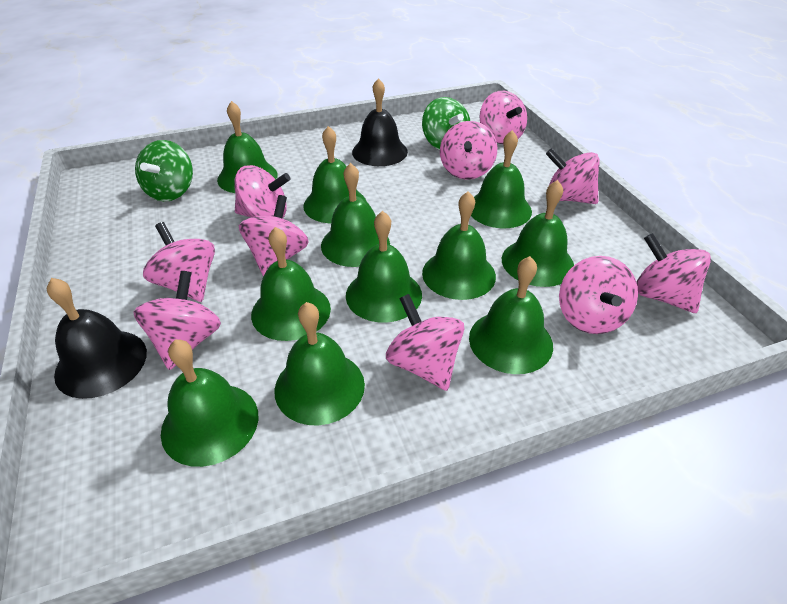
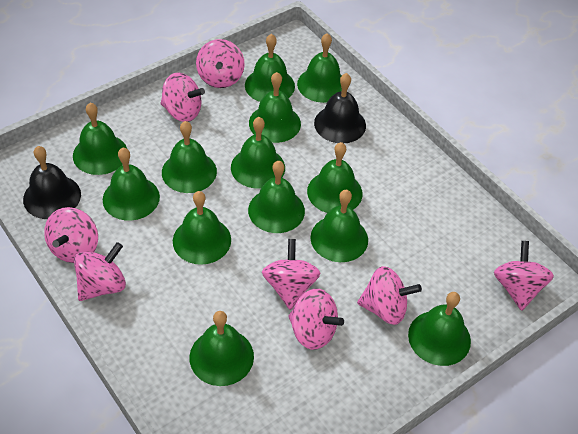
green bell: 11 -> 13
green spinning top: 2 -> 0
pink spinning top: 10 -> 8

